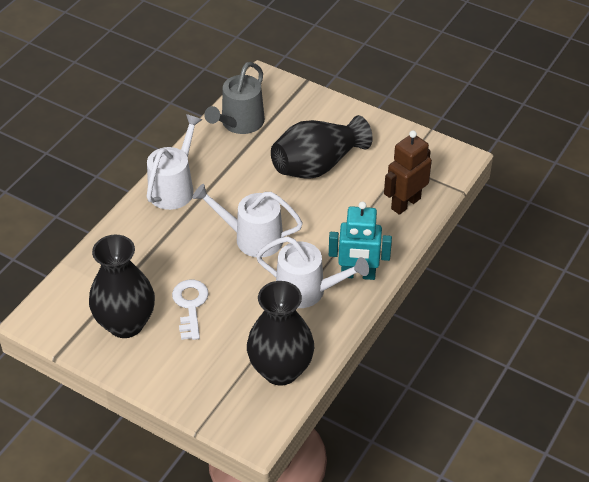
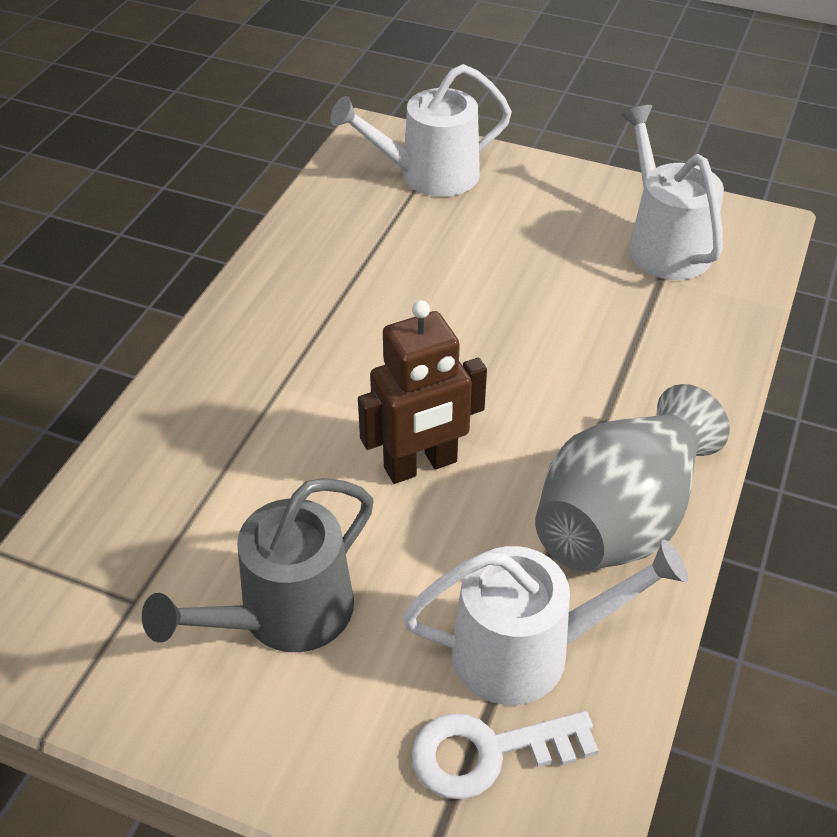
black vase: 3 -> 0
grey vase: 0 -> 1
turquoise robot: 1 -> 0

